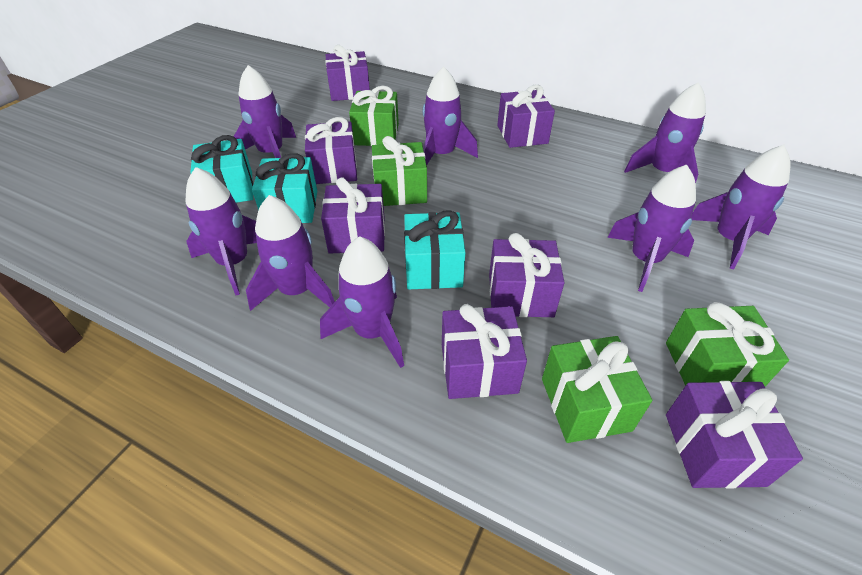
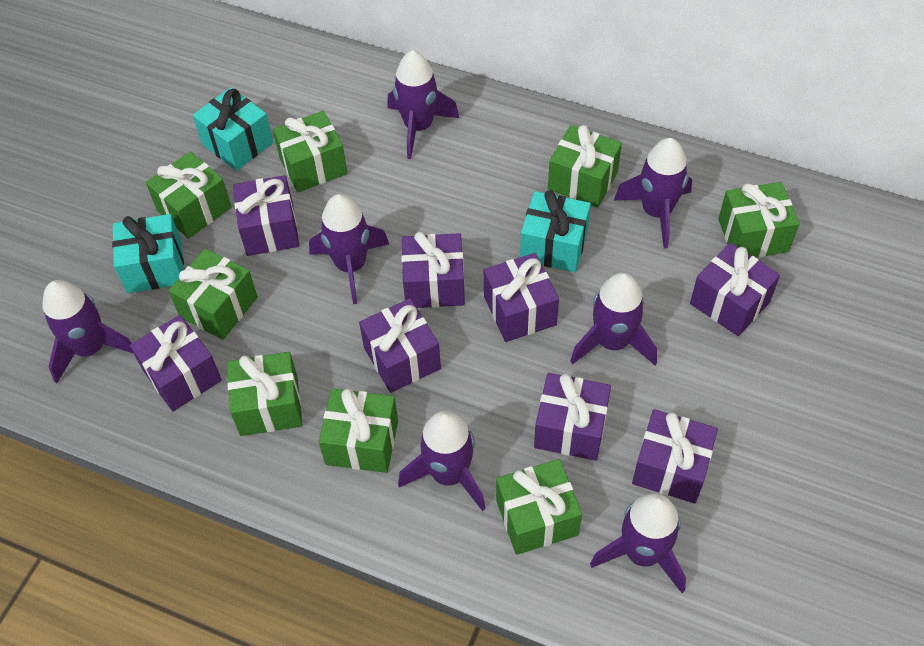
green gift: 4 -> 8
purple gift: 7 -> 8
purple rocket: 8 -> 7

